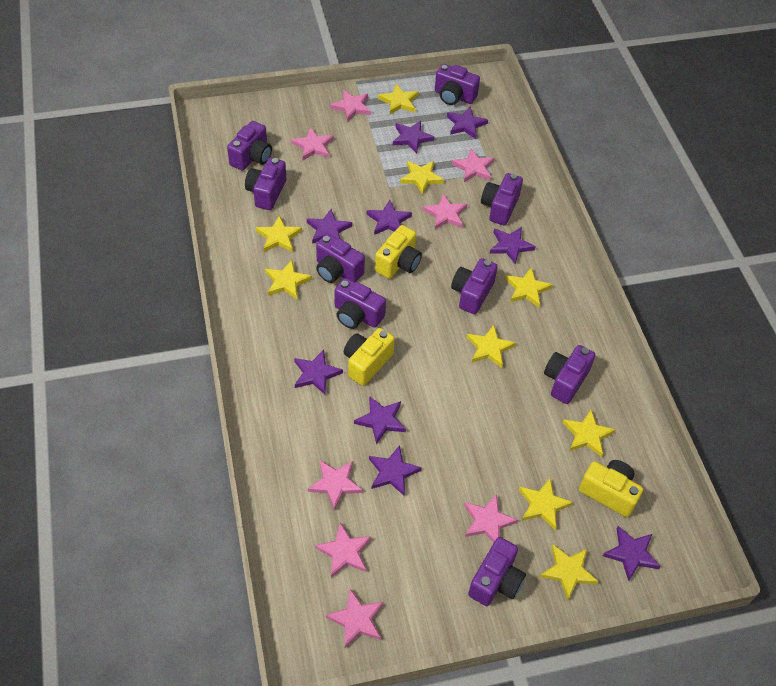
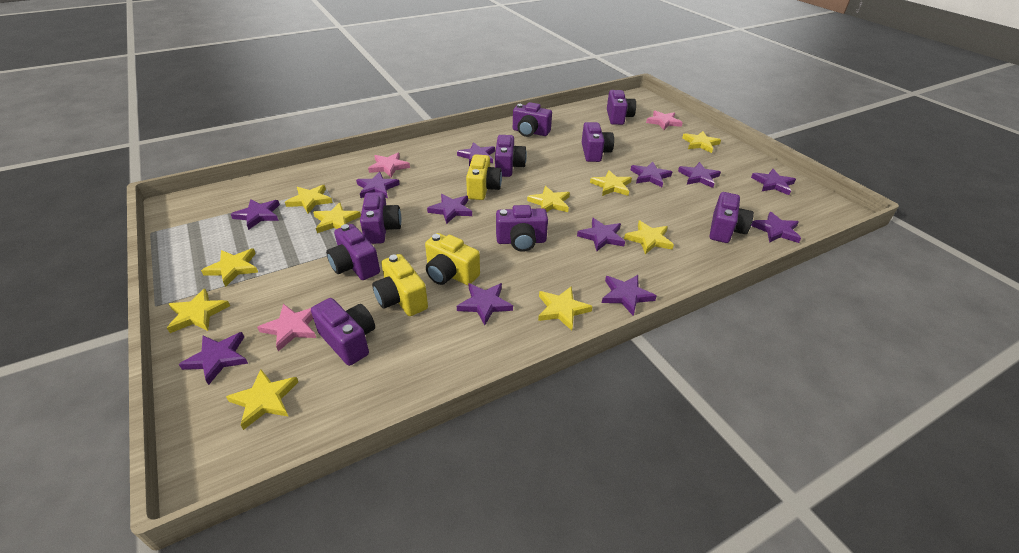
pink star: 8 -> 3
purple star: 9 -> 12
yellow star: 9 -> 10

